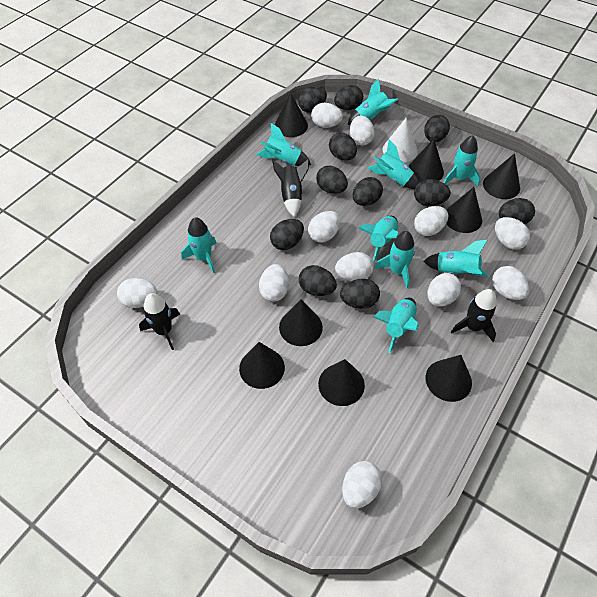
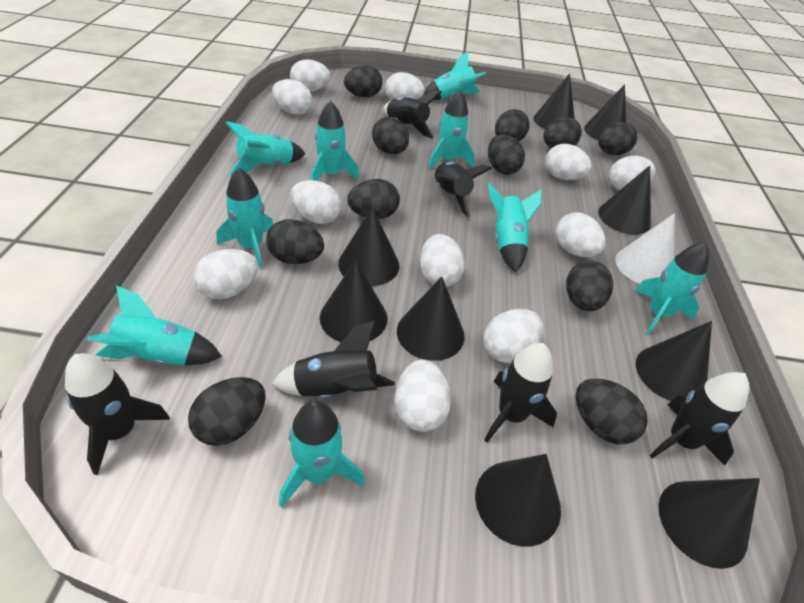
black cone: 8 -> 9
black rocket: 3 -> 6

